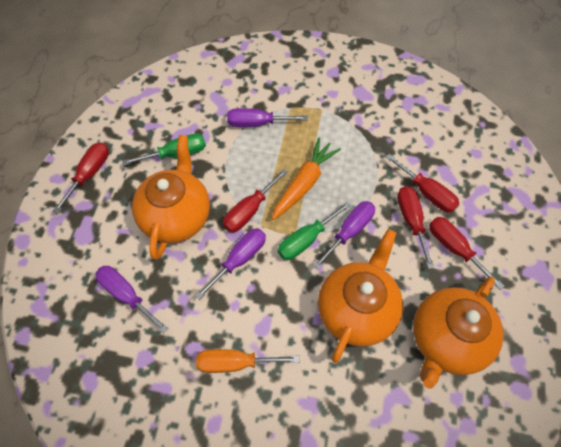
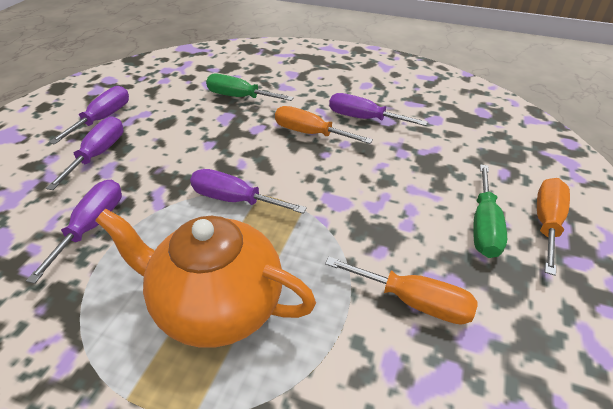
orange carrot: 1 -> 0
orange screwdriver: 1 -> 3
orange teapot: 3 -> 1
purple screwdriver: 4 -> 5
red screwdriver: 5 -> 0

